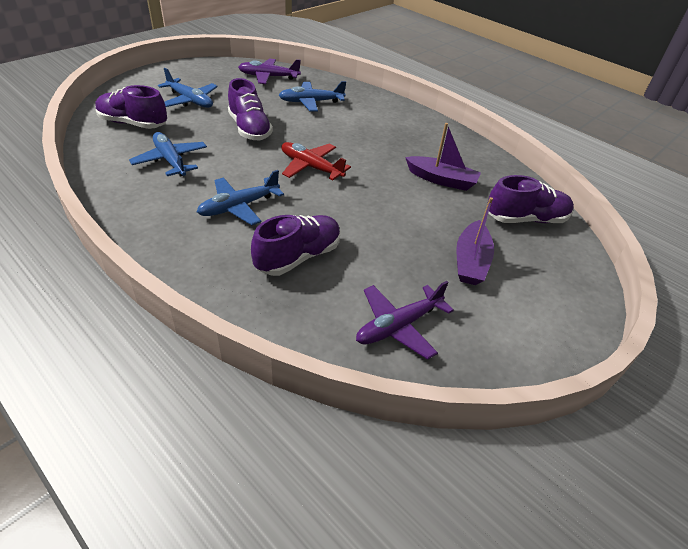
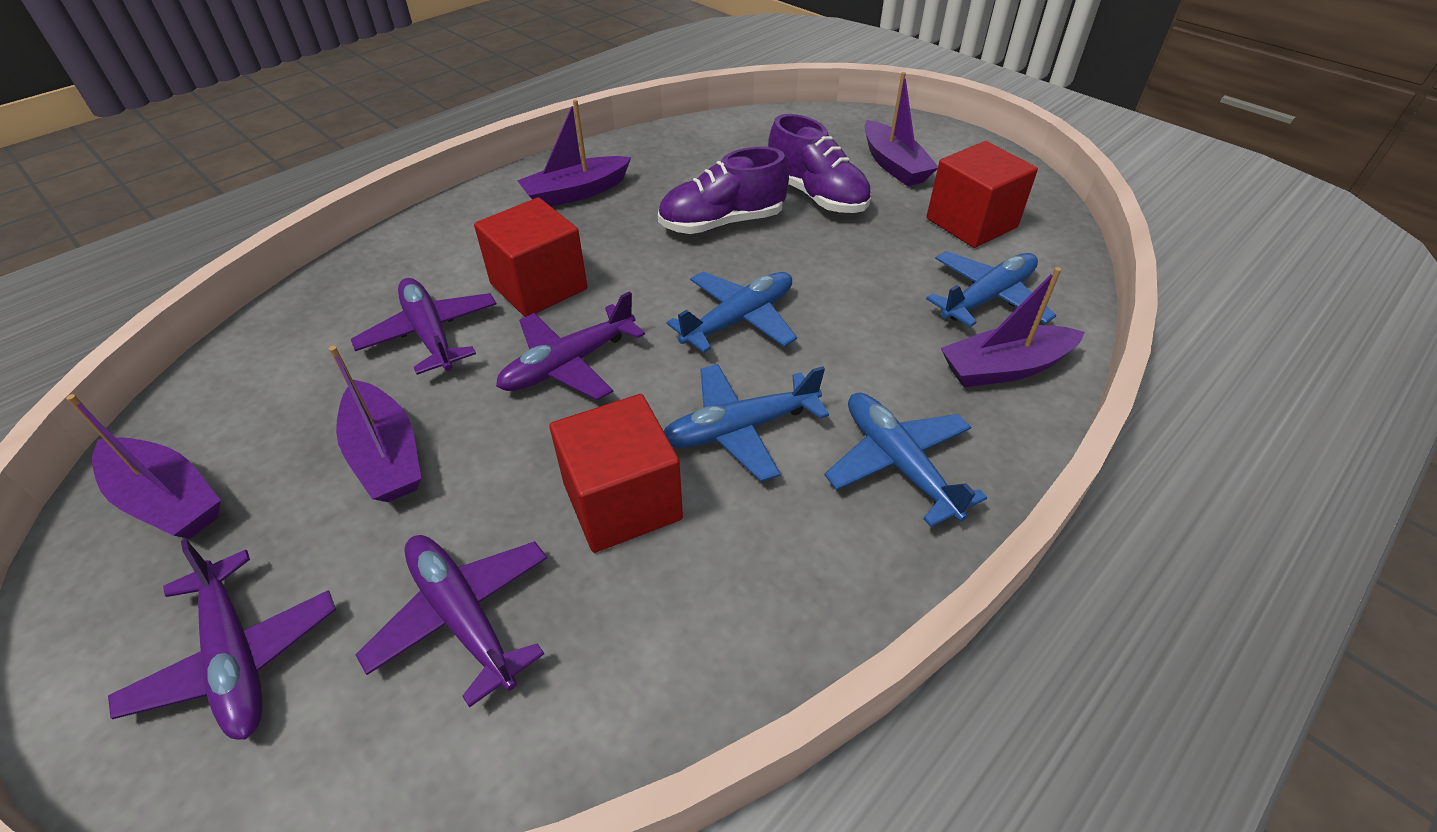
purple boat: 2 -> 5
purple plane: 2 -> 4
purple shoe: 4 -> 2
red cube: 0 -> 3
red plane: 1 -> 0

